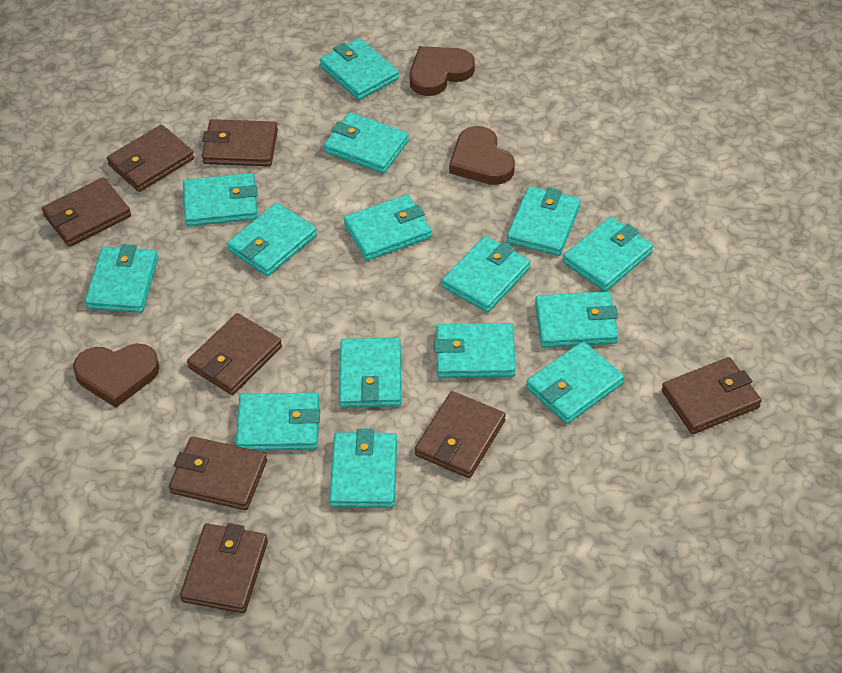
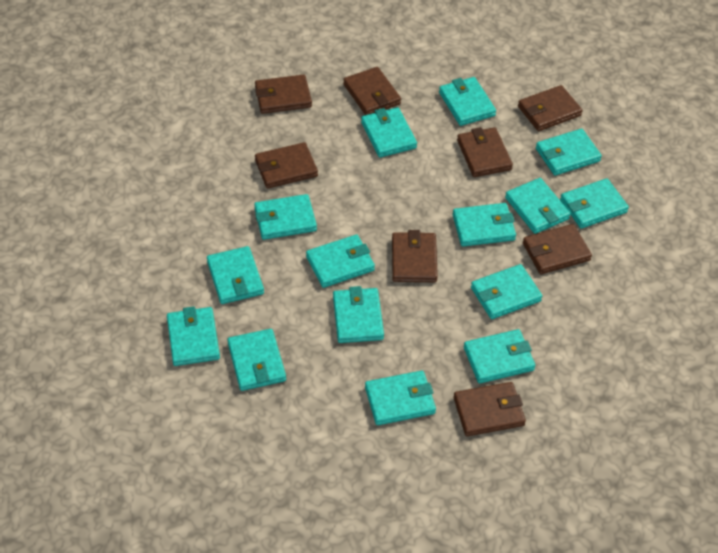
brown heart: 3 -> 0

